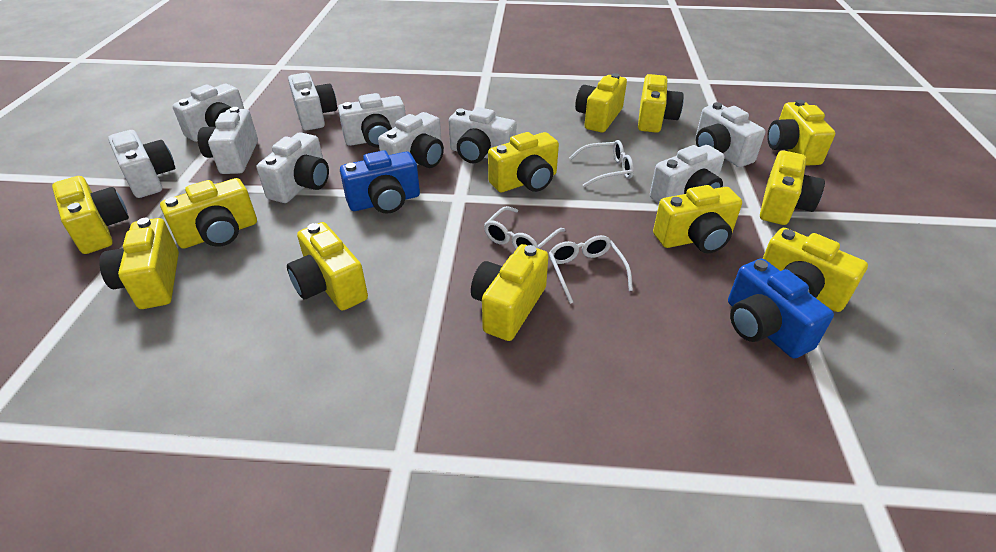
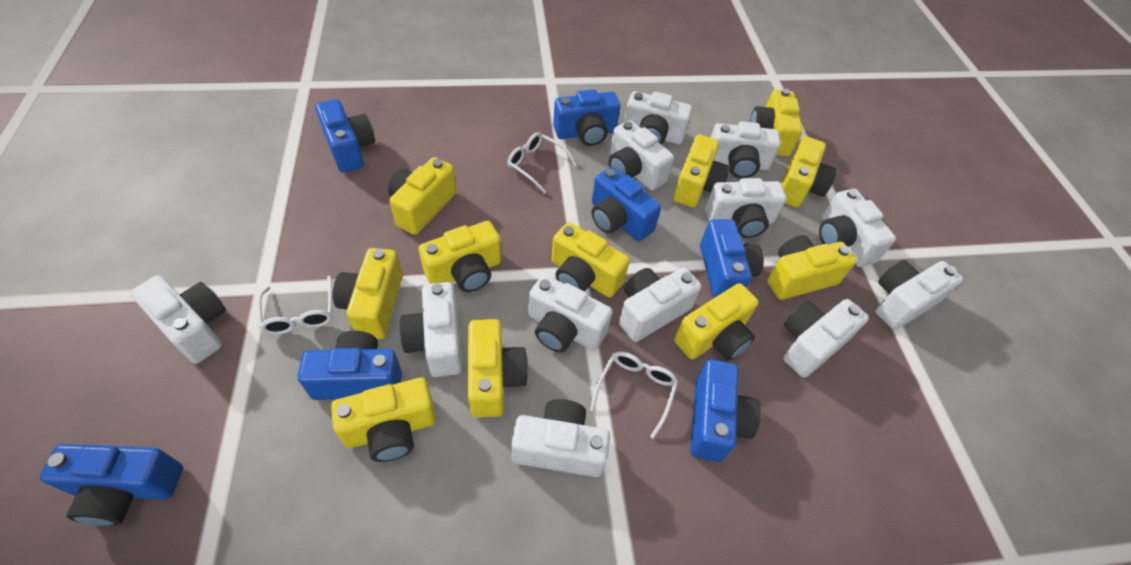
blue camera: 2 -> 7
white camera: 10 -> 12
yellow camera: 12 -> 11

